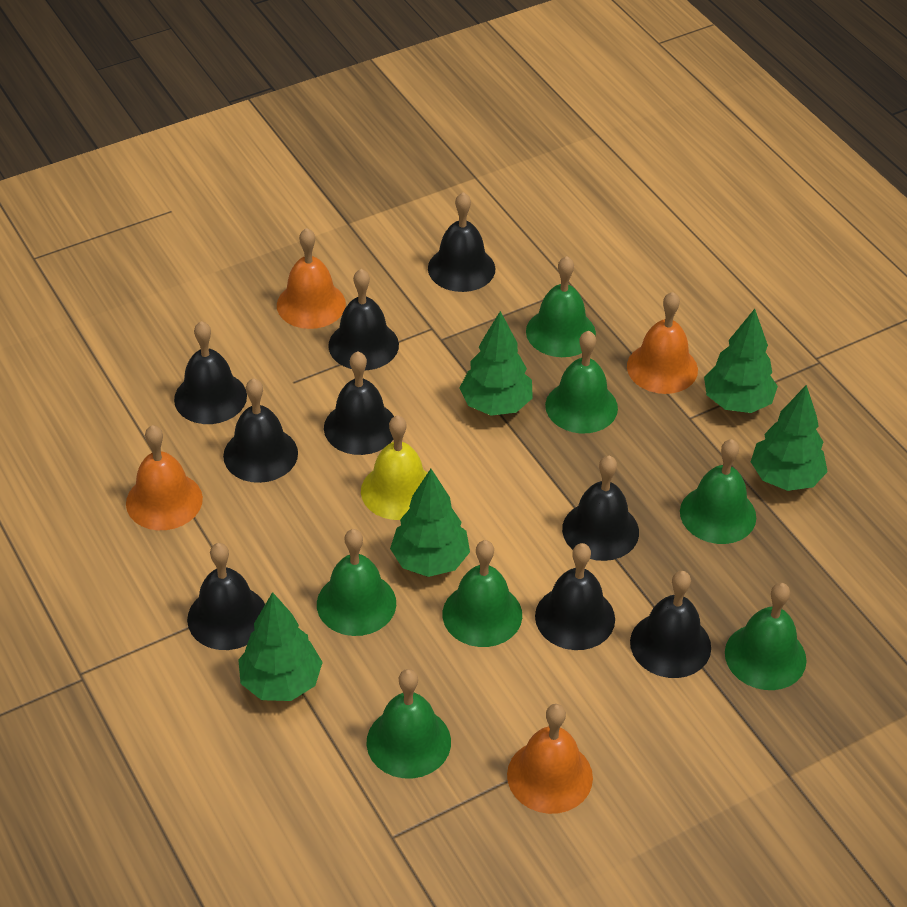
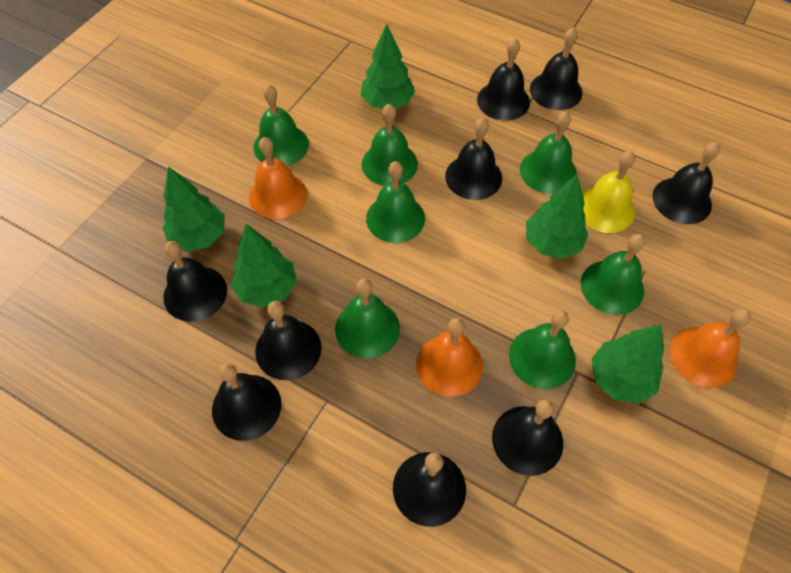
orange bell: 4 -> 3

